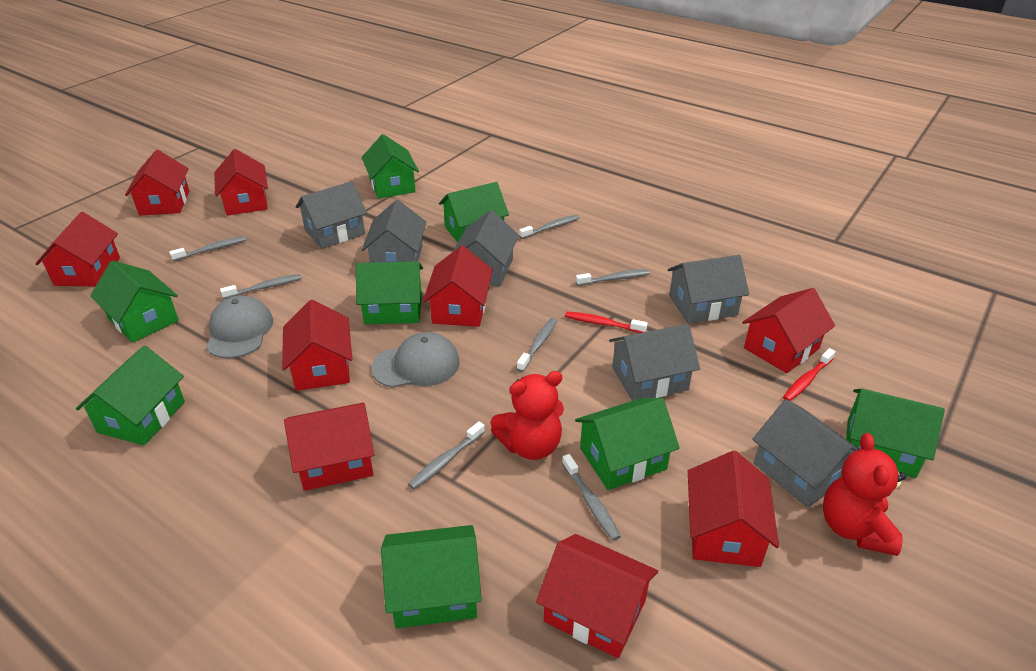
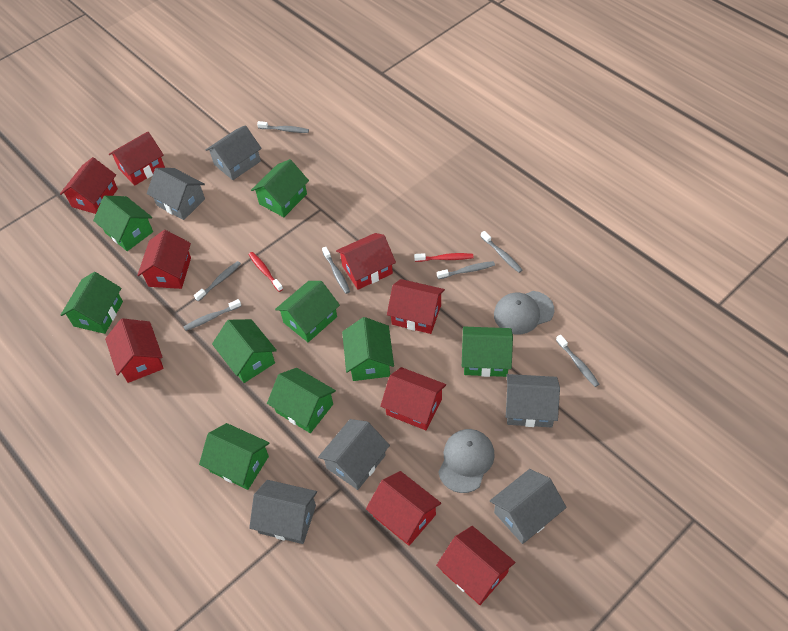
green house: 8 -> 9
red teddy bear: 2 -> 0

